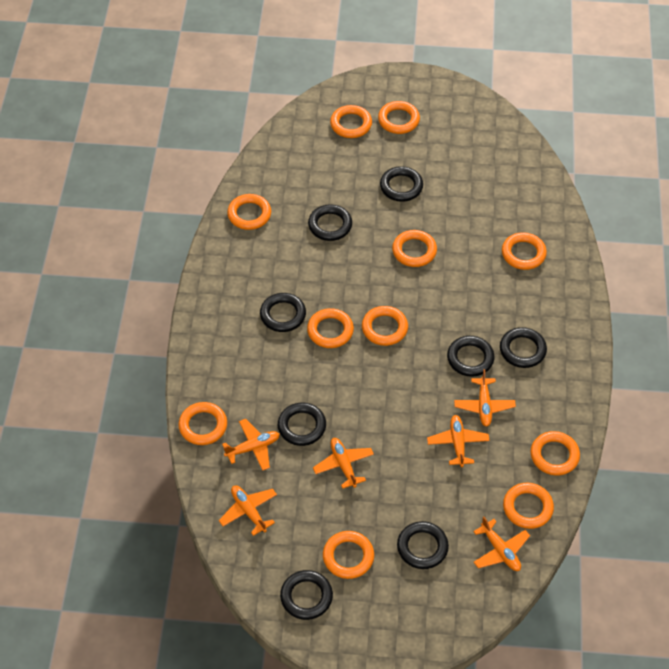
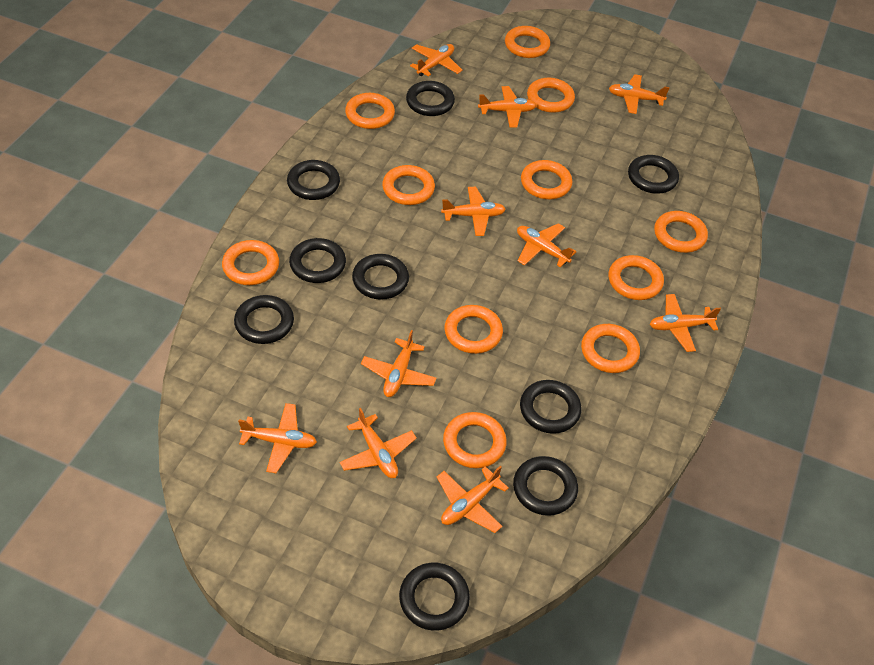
black ring: 8 -> 9
orange plane: 6 -> 10

